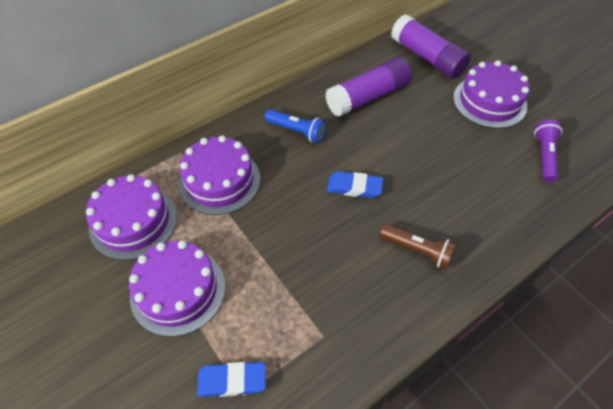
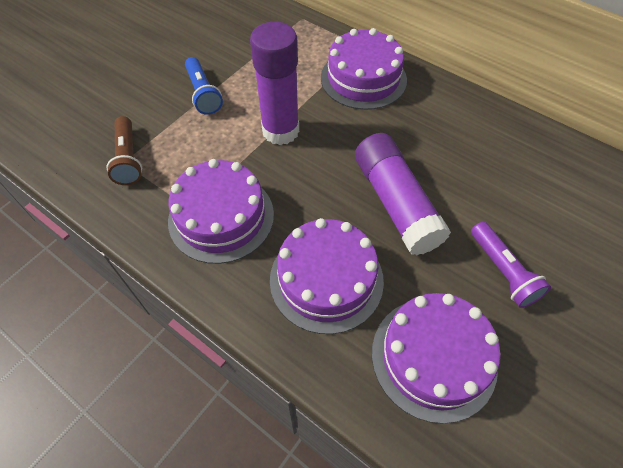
blue eraser: 2 -> 0

